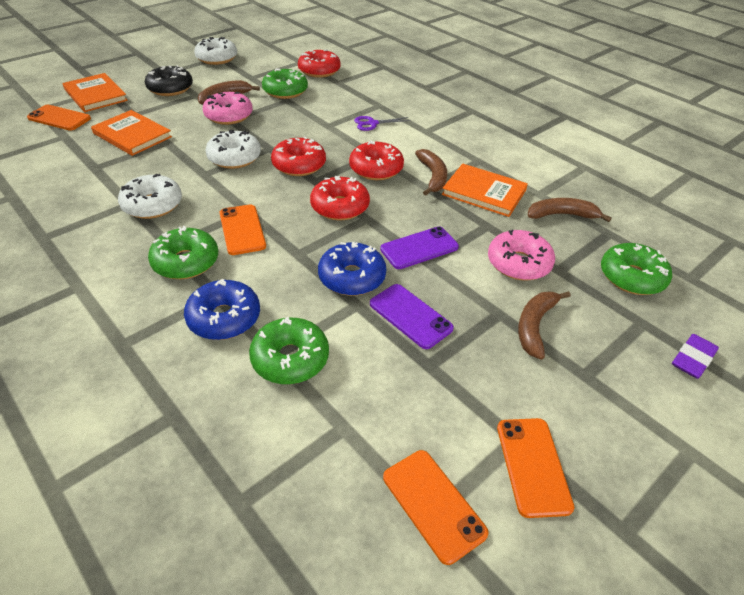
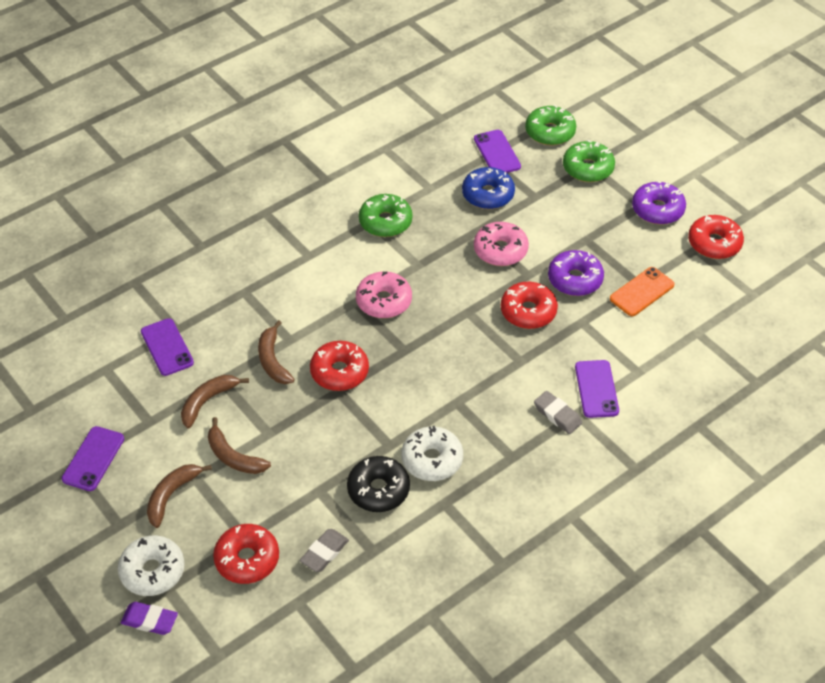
blue donut: 2 -> 1
green donut: 4 -> 3
grey eraser: 0 -> 2
orange book: 3 -> 0
orange phone: 4 -> 1
purple donut: 0 -> 2
purple phone: 2 -> 4
purple scissors: 1 -> 0
white donut: 3 -> 2

